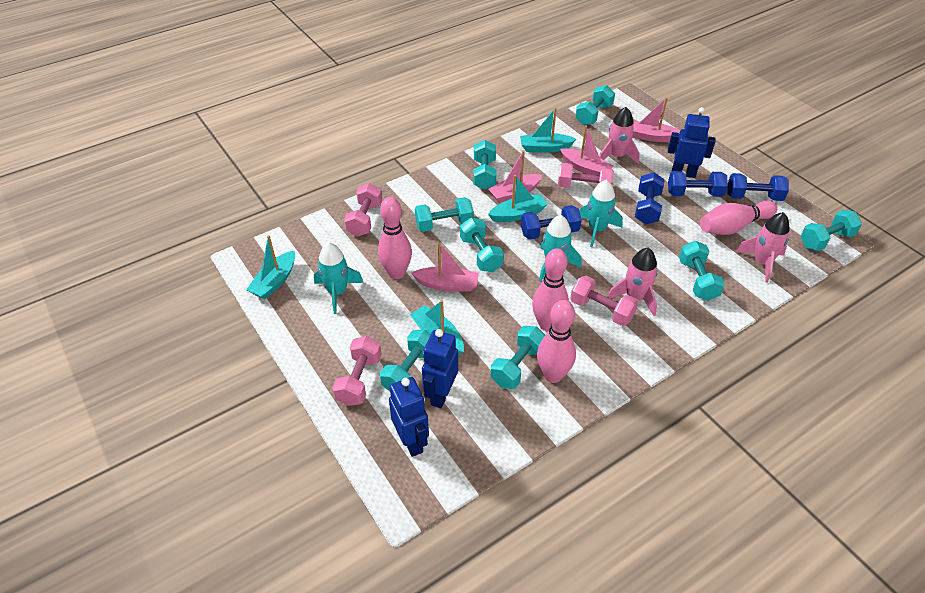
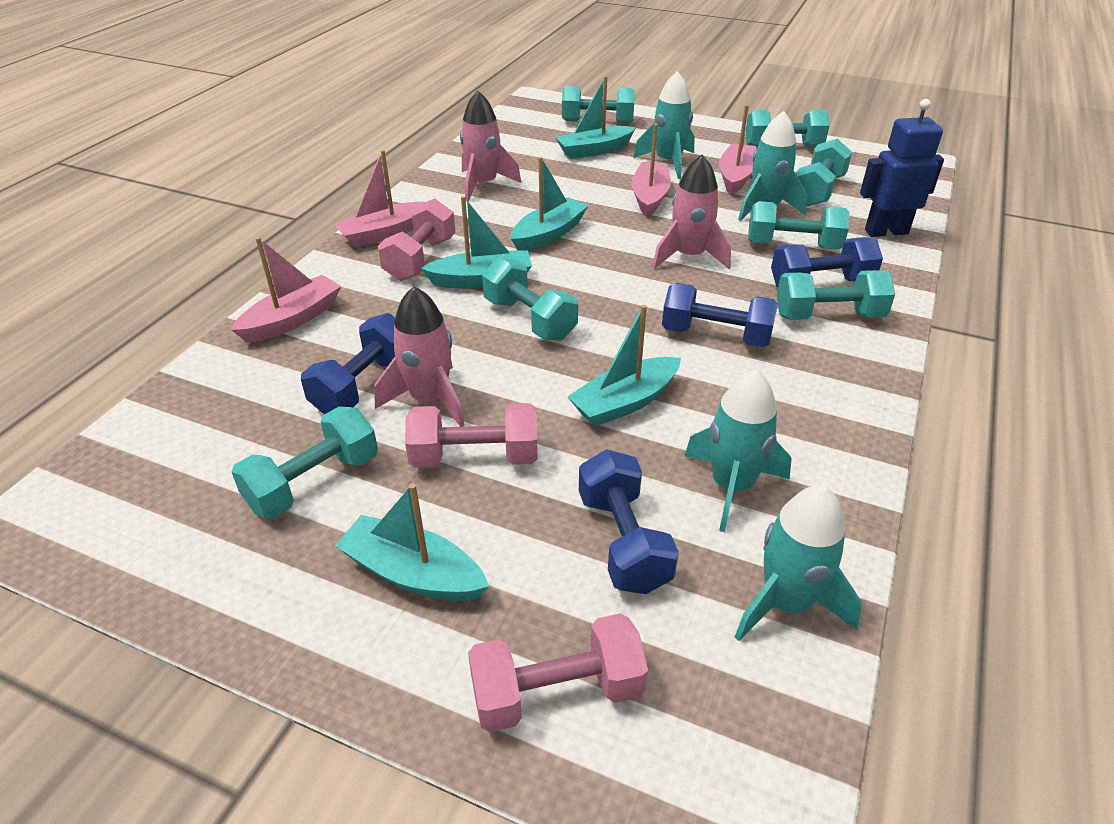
blue robot: 3 -> 1
pink bowling pin: 4 -> 0
pink dumbbell: 4 -> 3
turquoise boat: 4 -> 5
turquoise dumbbell: 8 -> 7
turquoise rocket: 3 -> 4

